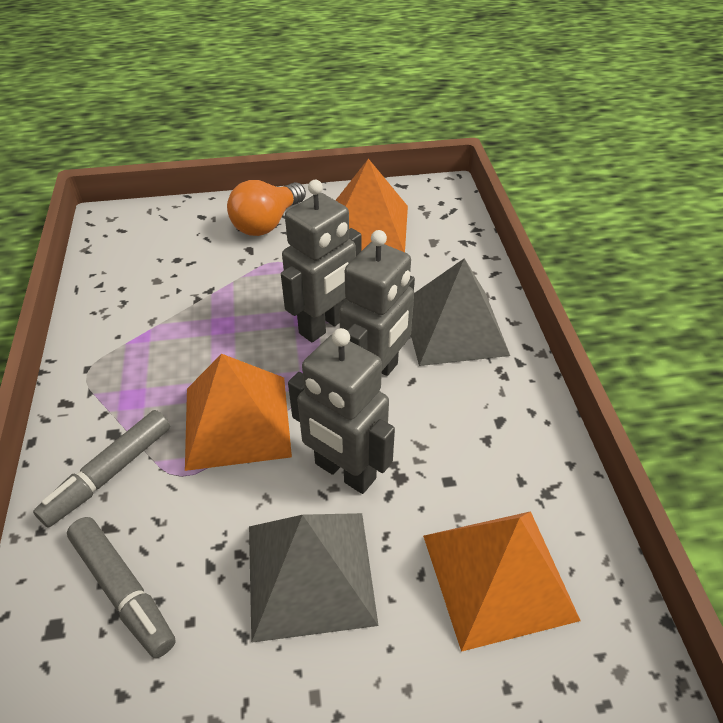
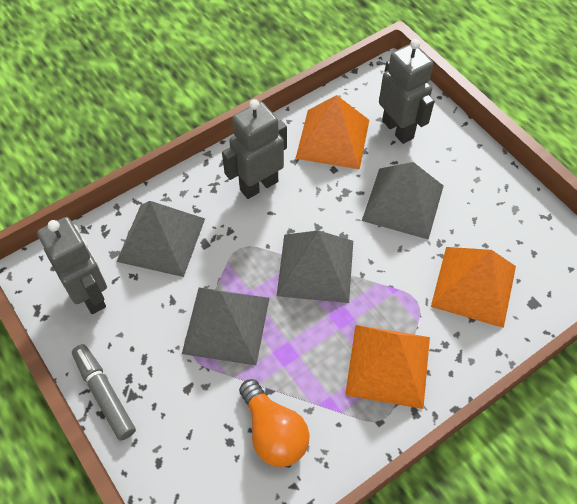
grey marker: 2 -> 1
grey pyramid: 2 -> 4

